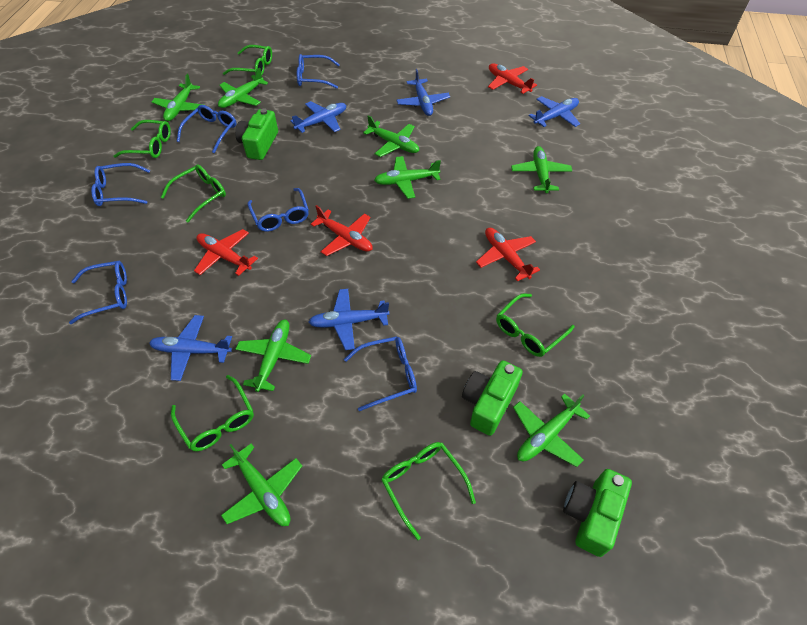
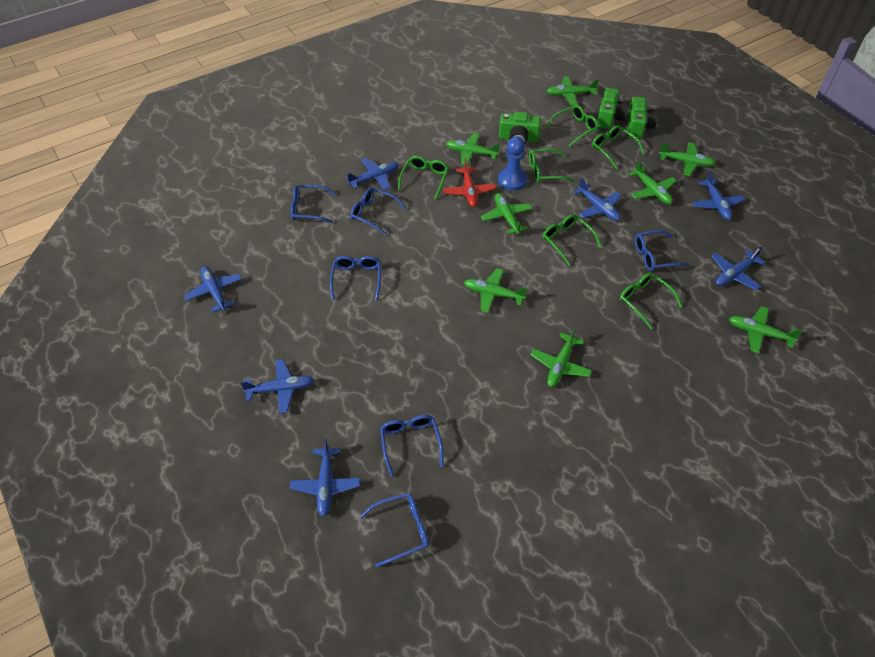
blue pawn: 0 -> 1
blue plane: 5 -> 7
red plane: 4 -> 1

